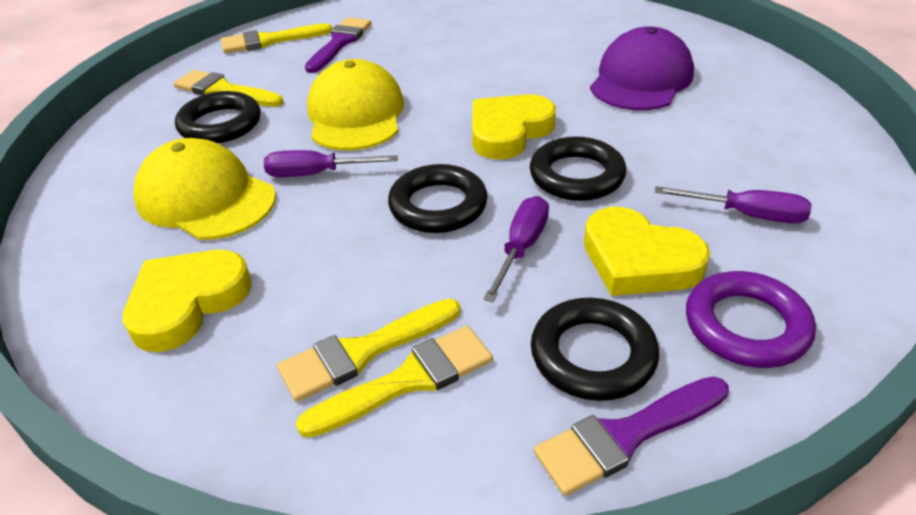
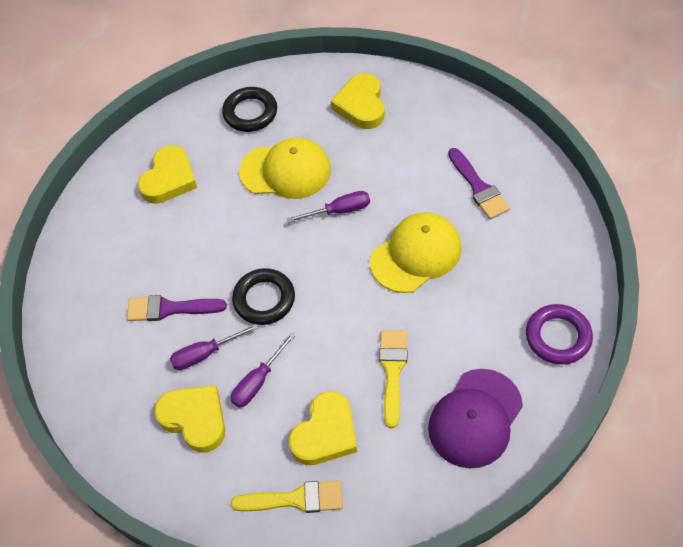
black ring: 4 -> 2
yellow brush: 4 -> 2
yellow heart: 3 -> 4

